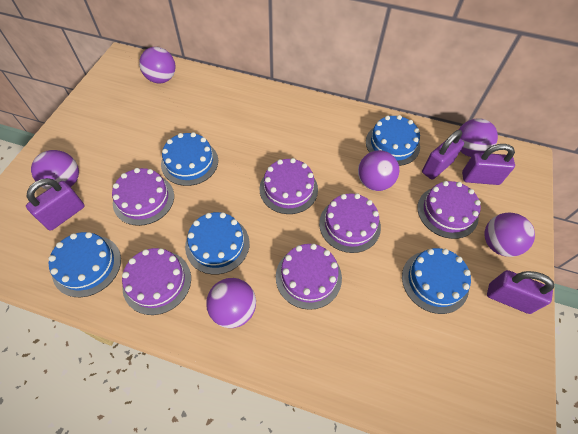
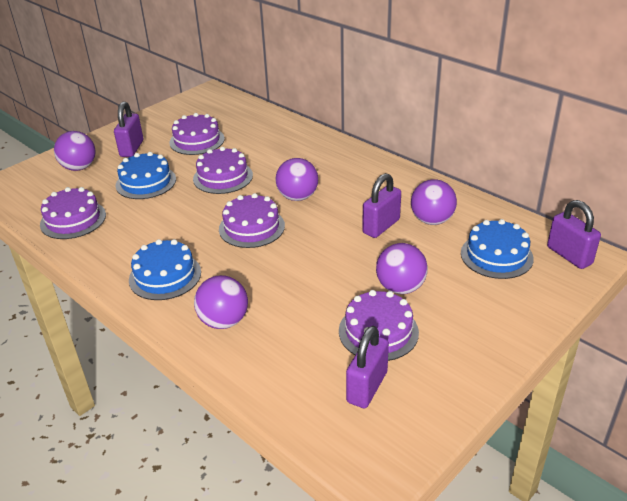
blue cake: 5 -> 3
purple ball: 6 -> 5
purple cake: 6 -> 5

